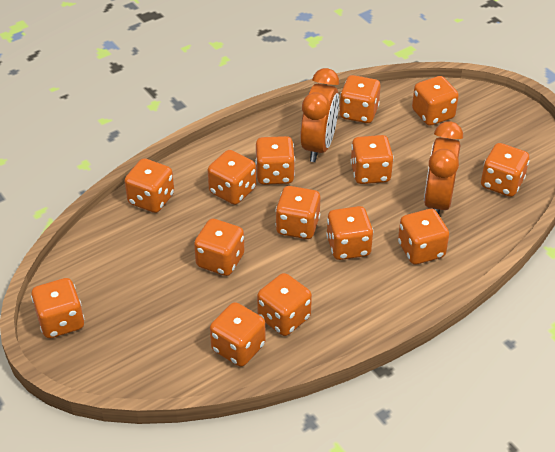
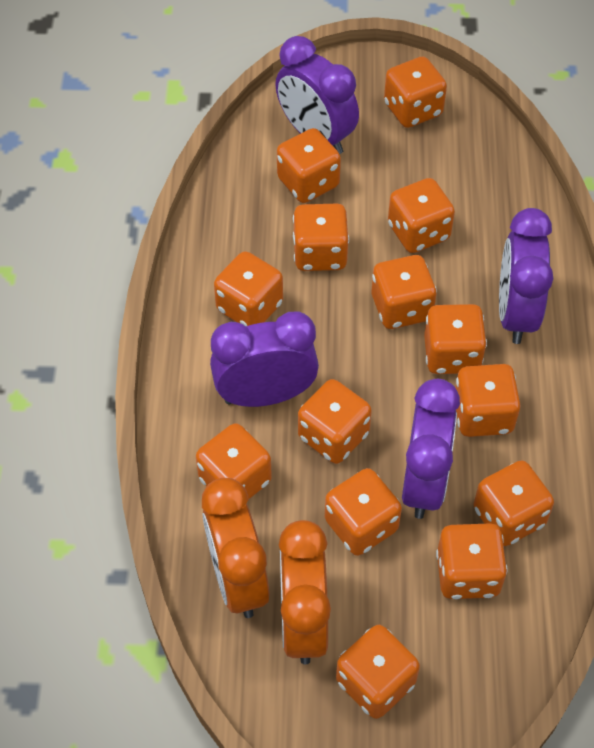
purple clock: 0 -> 4

